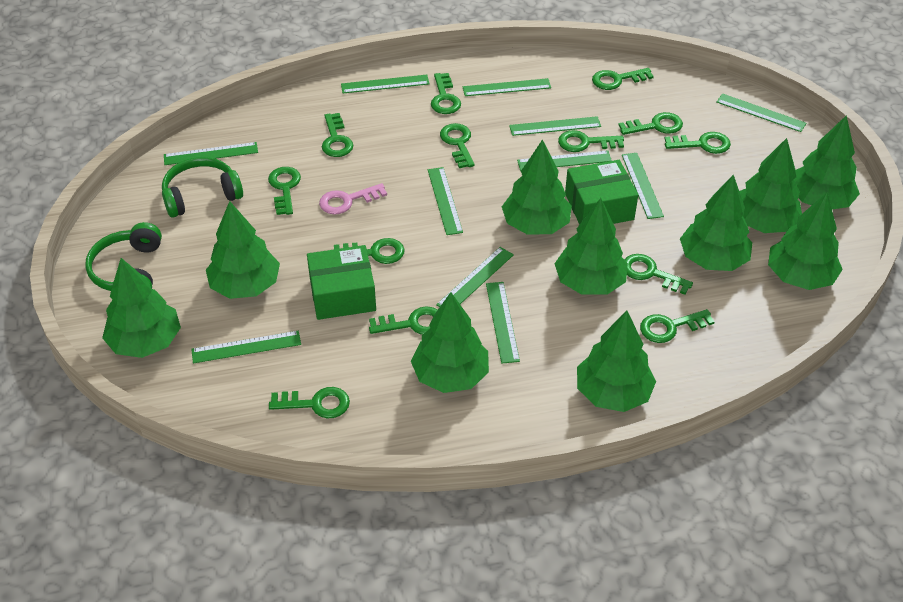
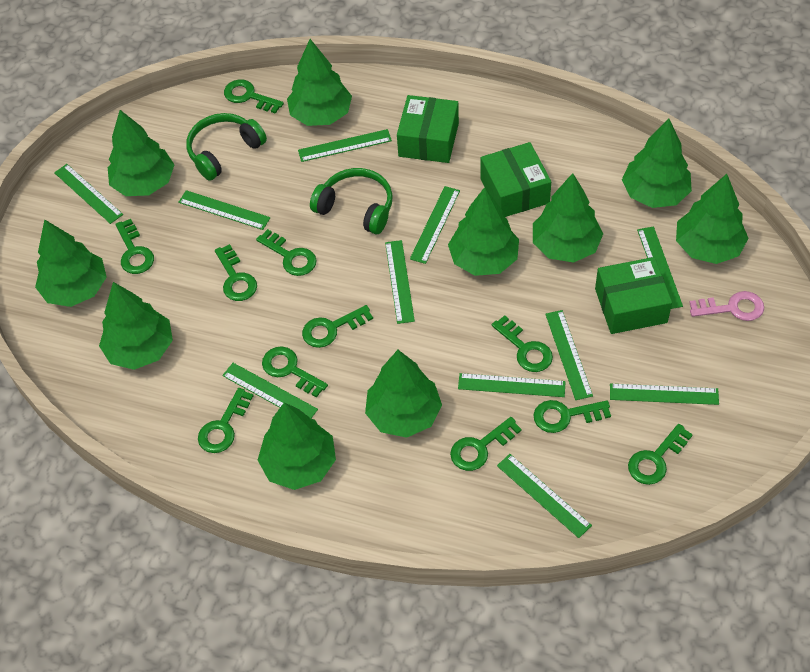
green box: 2 -> 3
green key: 13 -> 11

